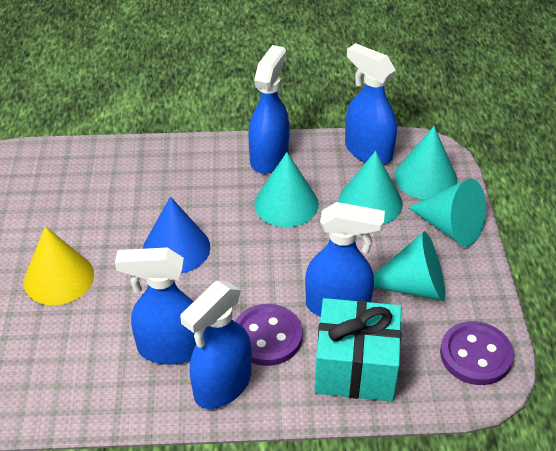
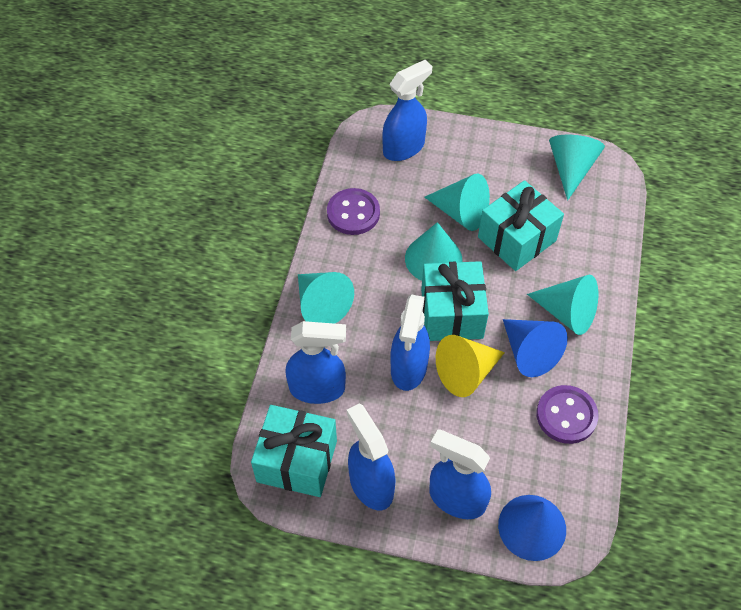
blue cone: 1 -> 2
turquoise gift: 1 -> 3

